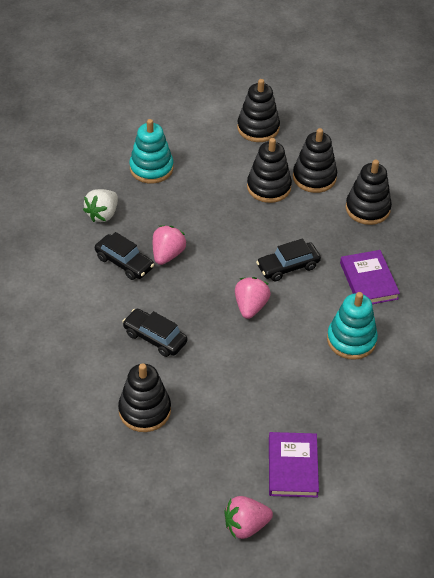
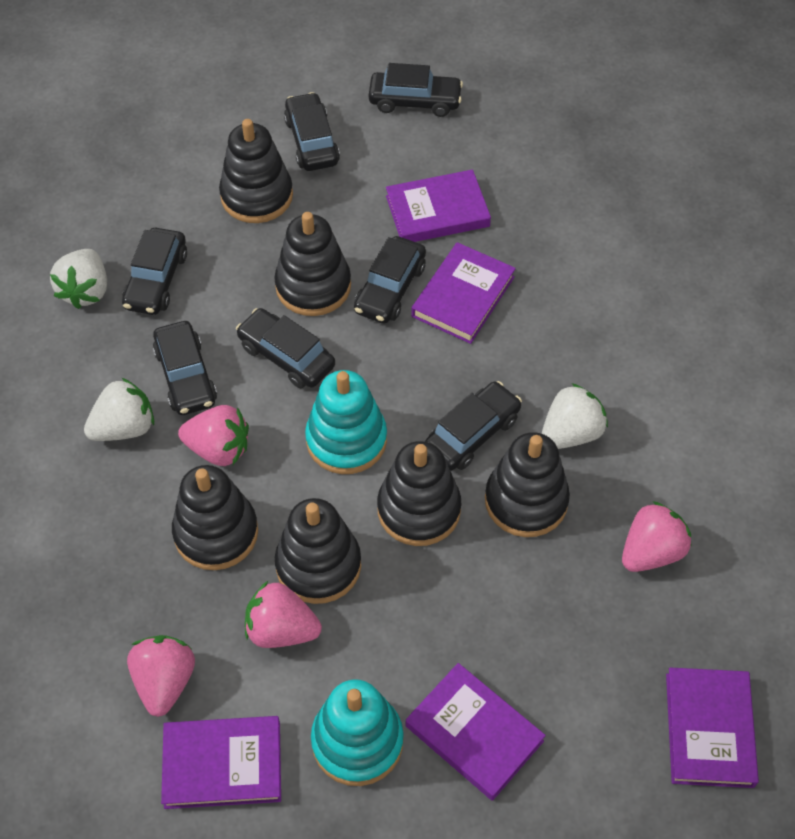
black car: 3 -> 7
black stacking toy: 5 -> 6
pink strawberry: 3 -> 4
purple book: 2 -> 5
white strawberry: 1 -> 3

